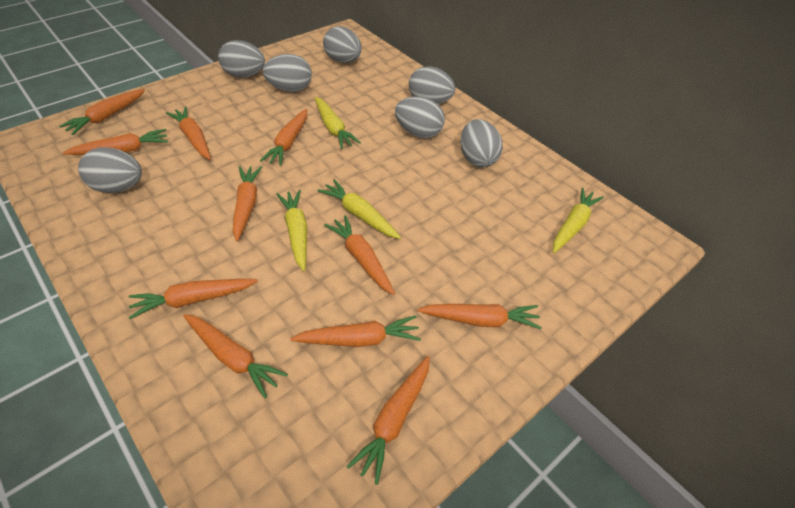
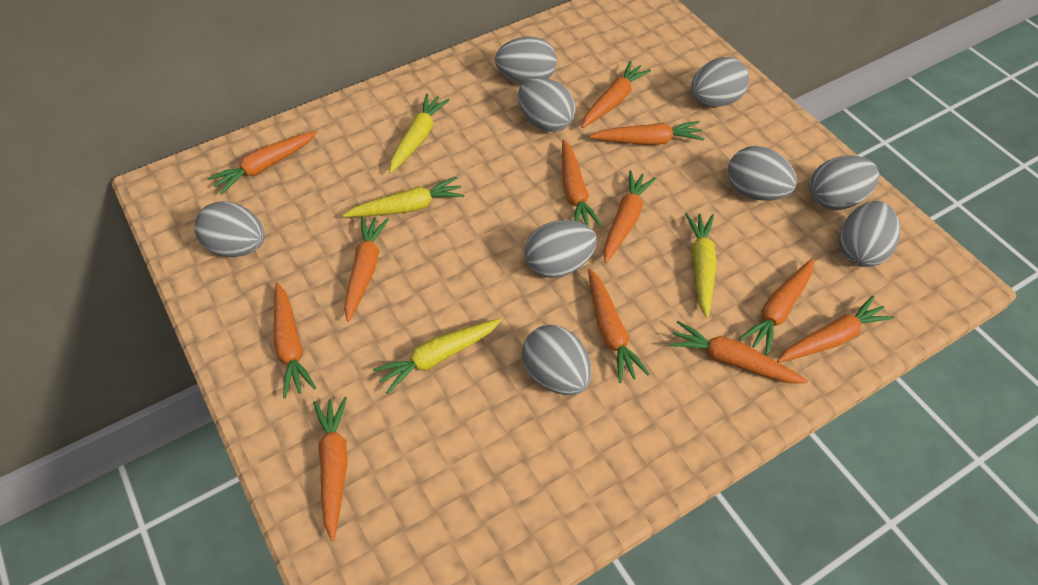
grey egg: 7 -> 9
orange carrot: 11 -> 12

